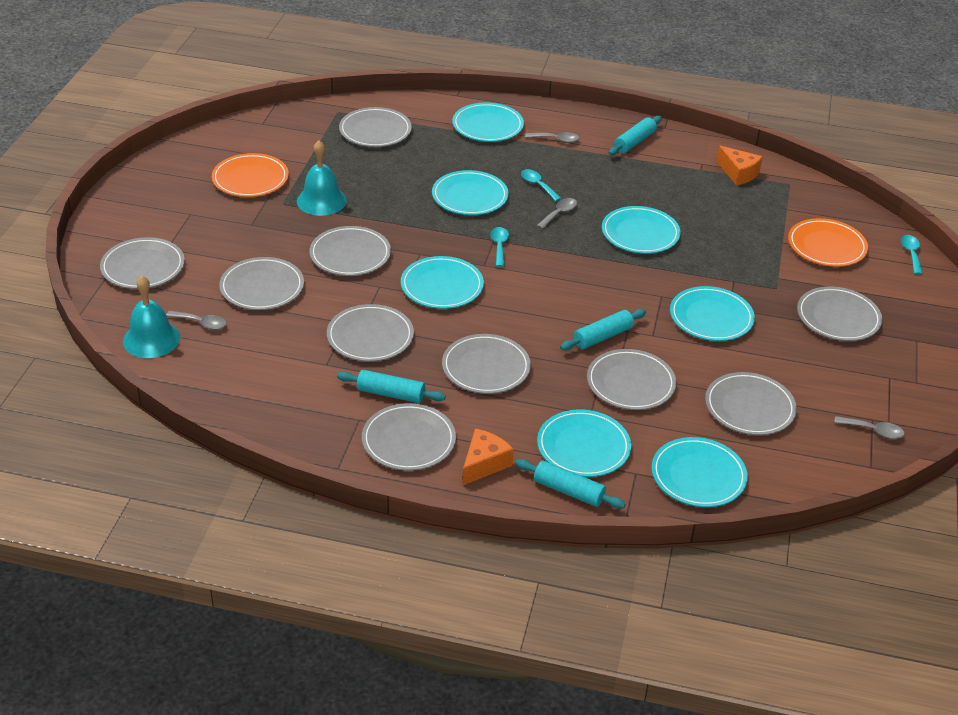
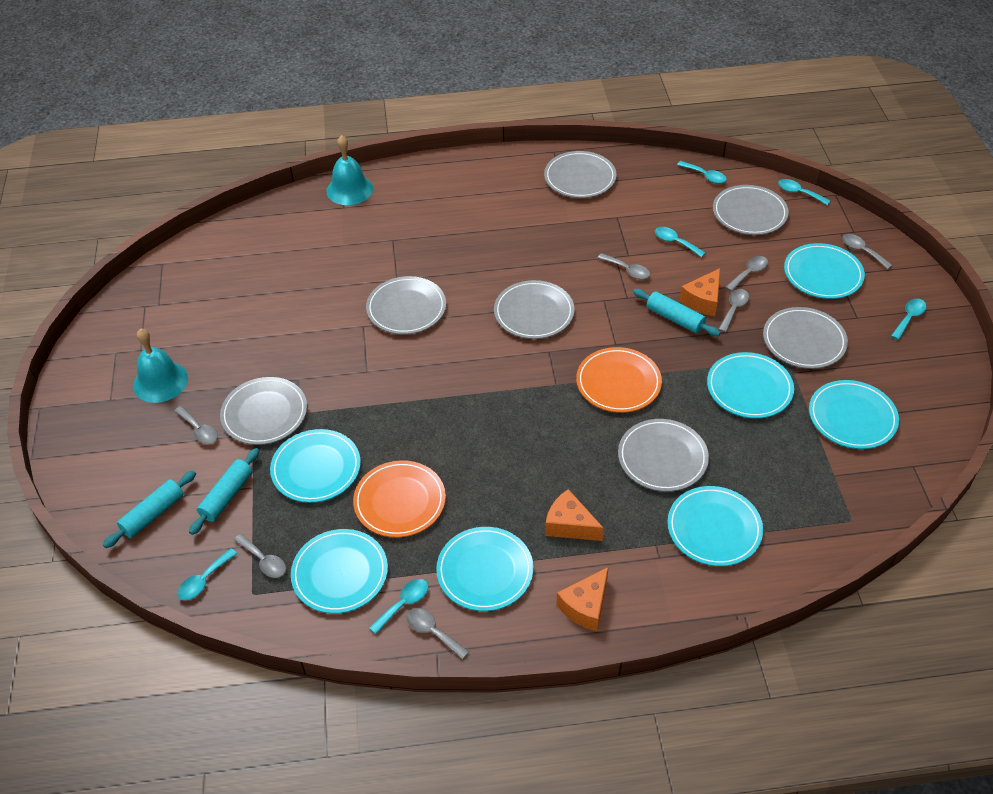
grey plate: 10 -> 7
grey spoon: 4 -> 7
orange cheese: 2 -> 3
turquoise rolling pin: 4 -> 3
turquoise spoon: 3 -> 6

